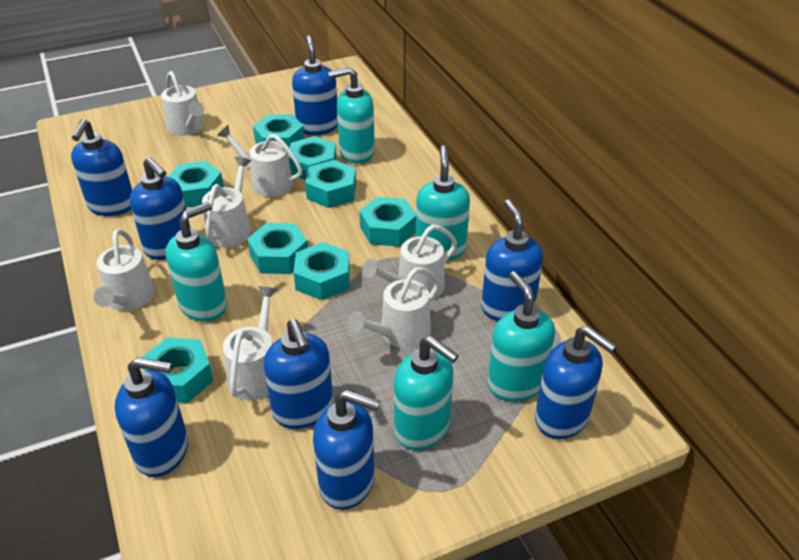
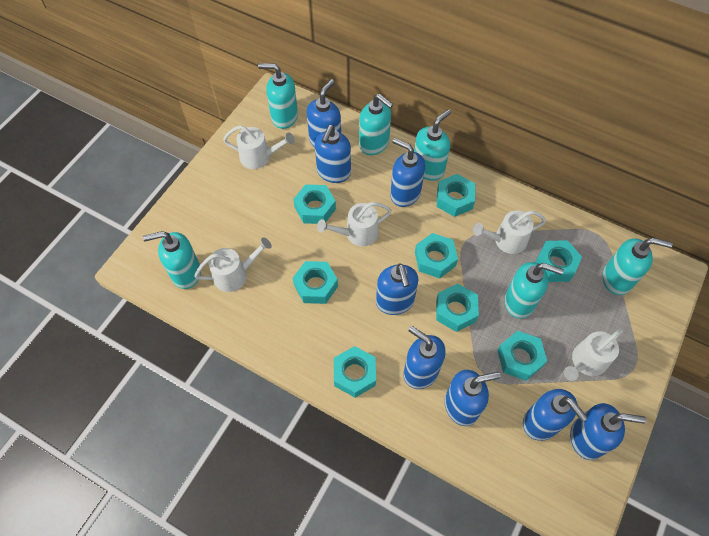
turquoise soap dispenser: 5 -> 6
white watering can: 7 -> 5

